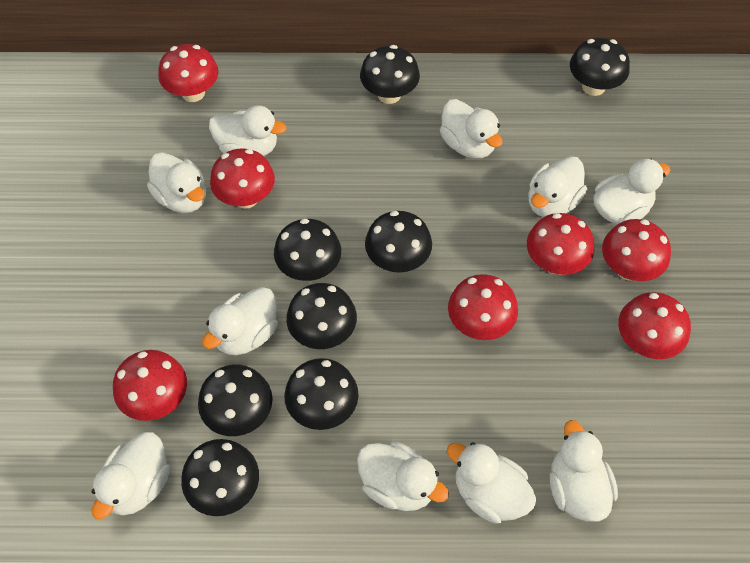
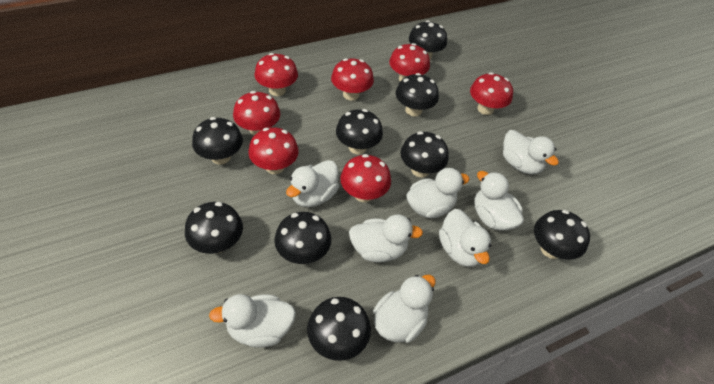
black mushroom: 8 -> 9
white duck: 10 -> 8

